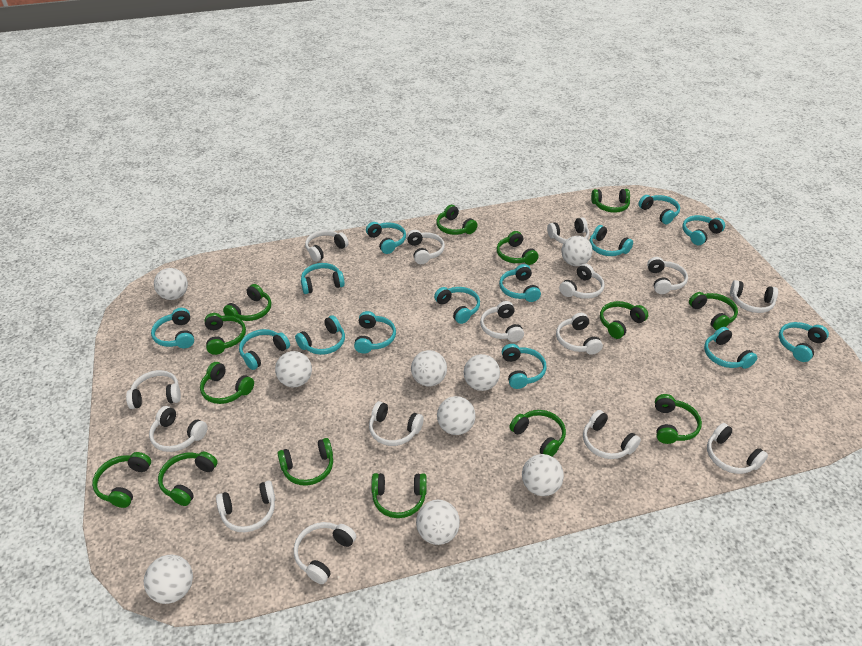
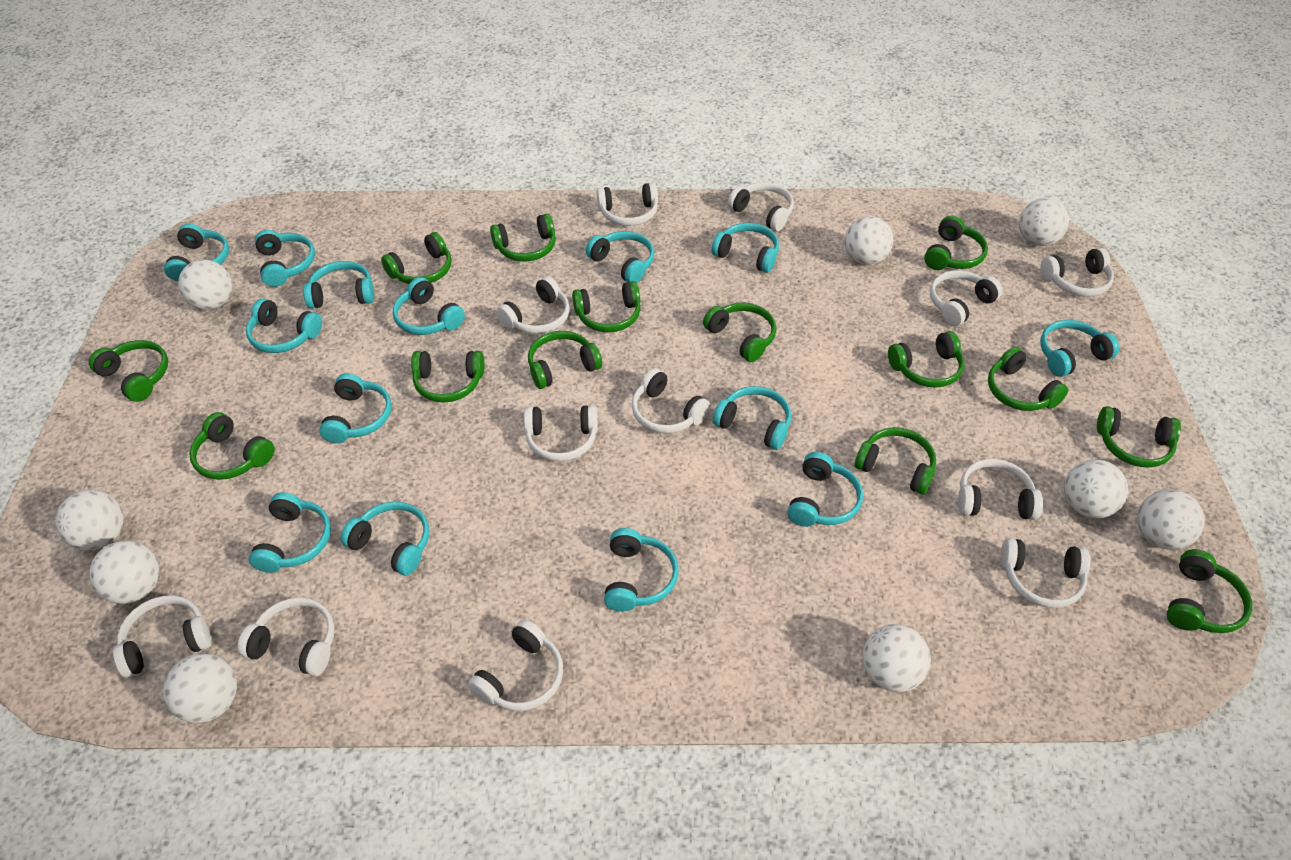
white headphones: 15 -> 12

